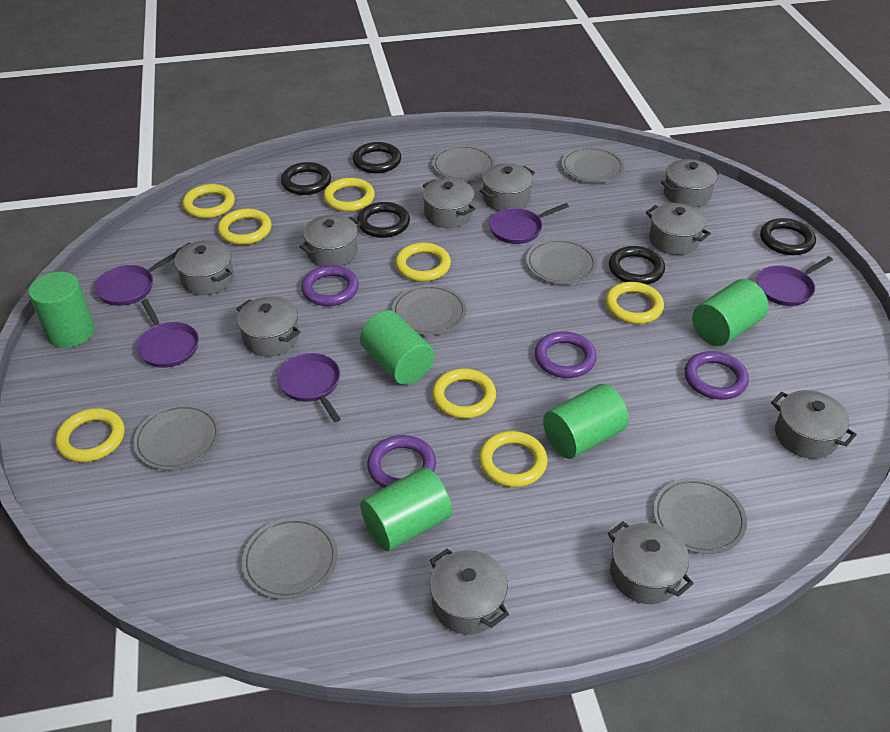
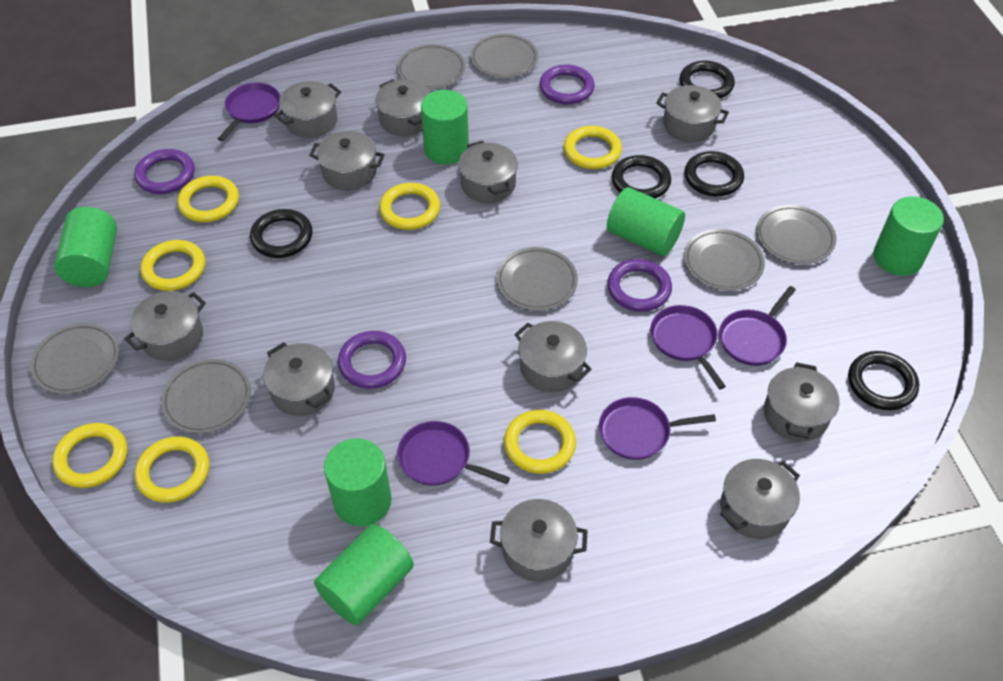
green cylinder: 5 -> 6
grey pot: 10 -> 11
yellow ring: 8 -> 7

